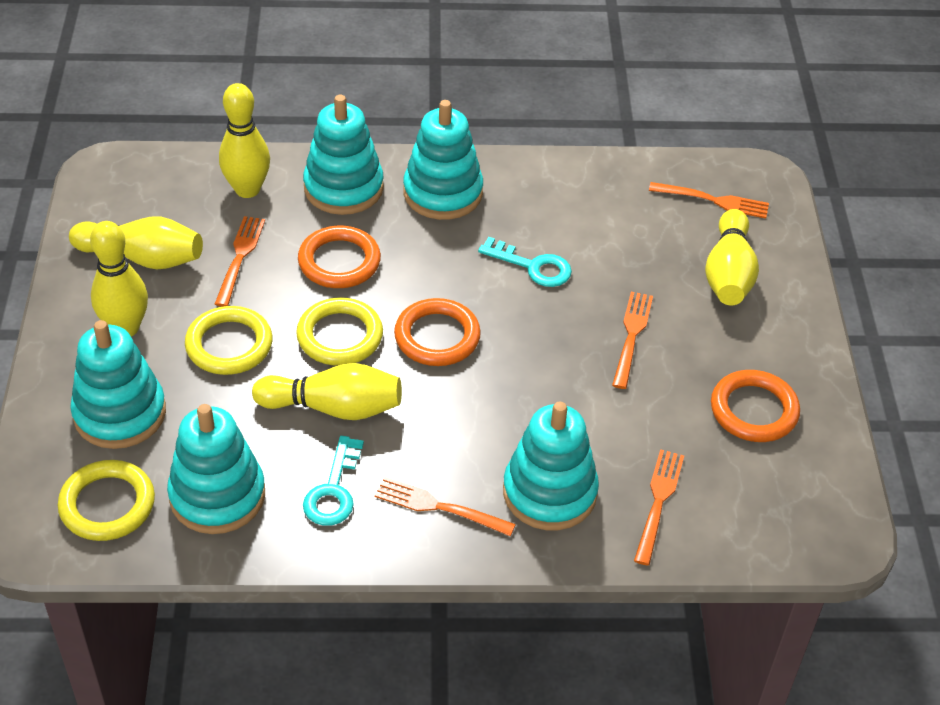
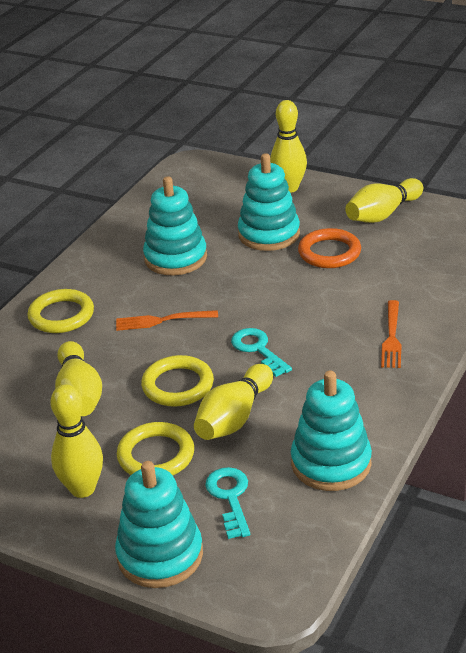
orange fork: 5 -> 2
orange ring: 3 -> 1
turquoise stacking toy: 5 -> 4

